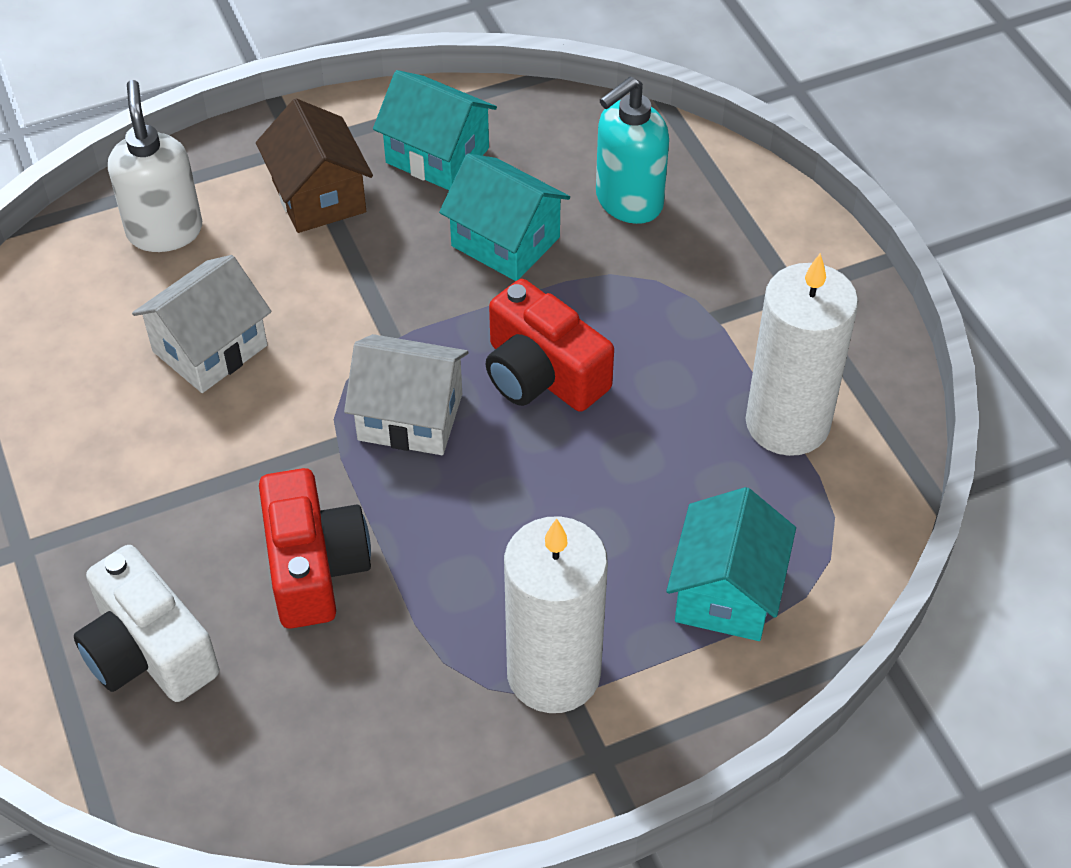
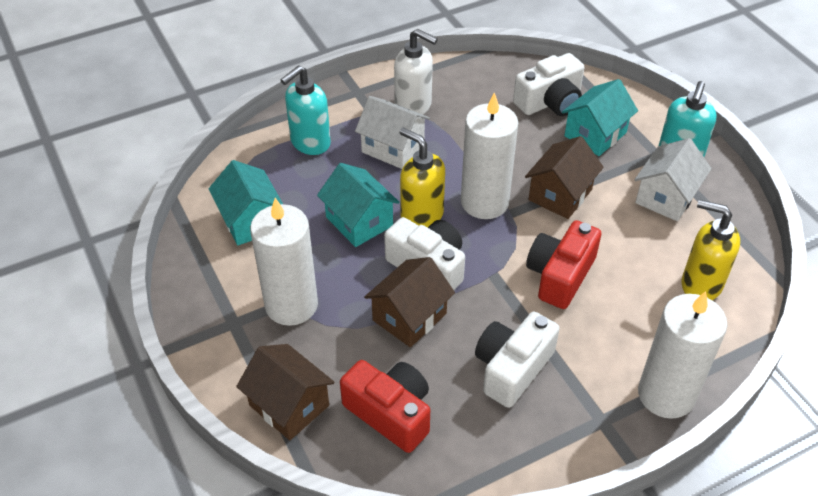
brown house: 1 -> 3
turquoise soap dispenser: 1 -> 2
white camera: 1 -> 3
white candle: 2 -> 3
yellow soap dispenser: 0 -> 2

